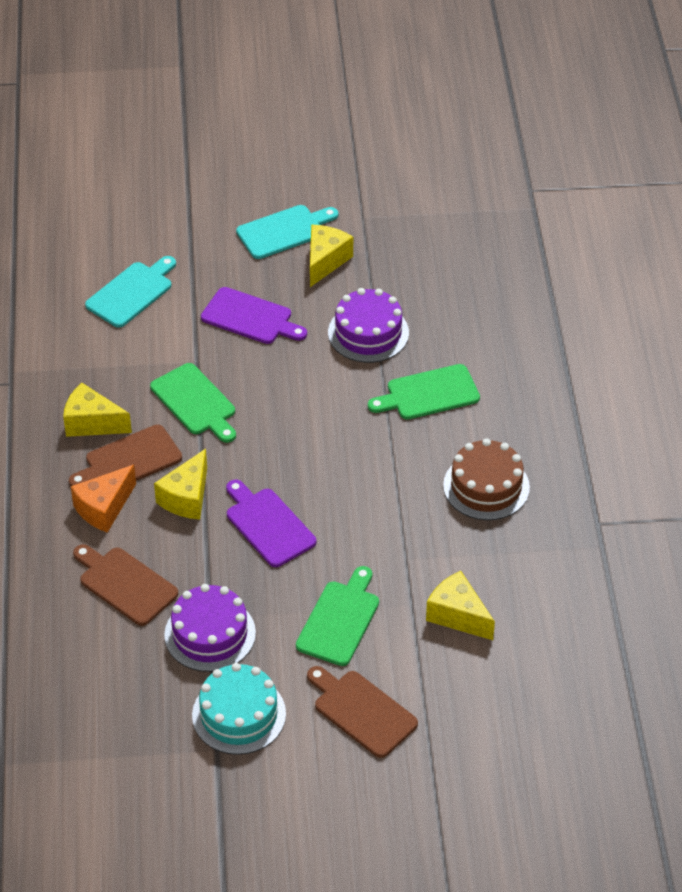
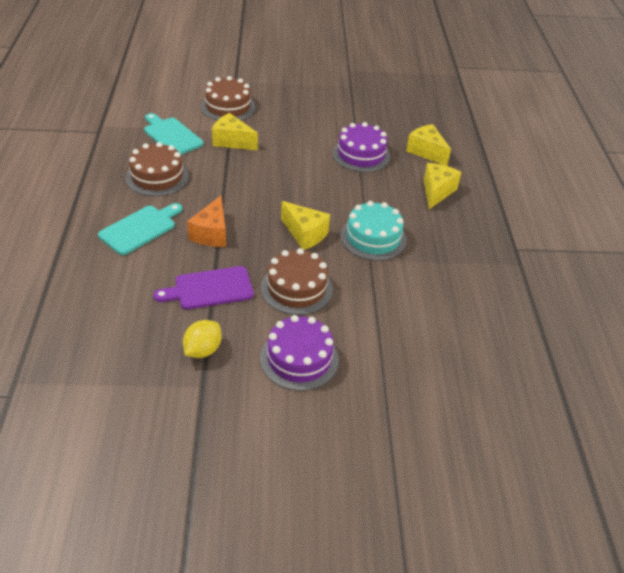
brown cake: 1 -> 3
brown cutting board: 3 -> 0
green cutting board: 3 -> 0
purple cutting board: 2 -> 1
yellow lemon: 0 -> 1

